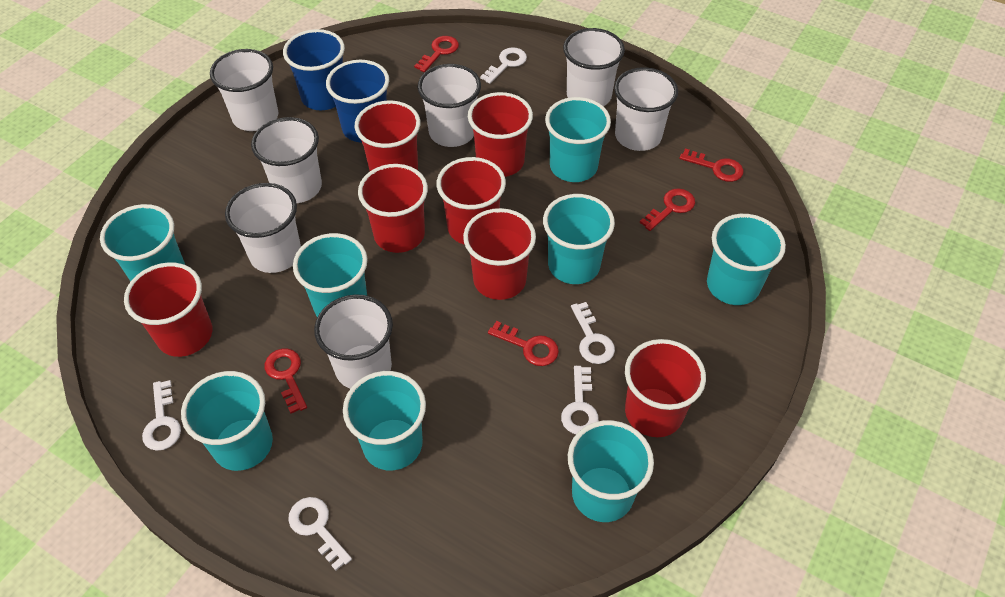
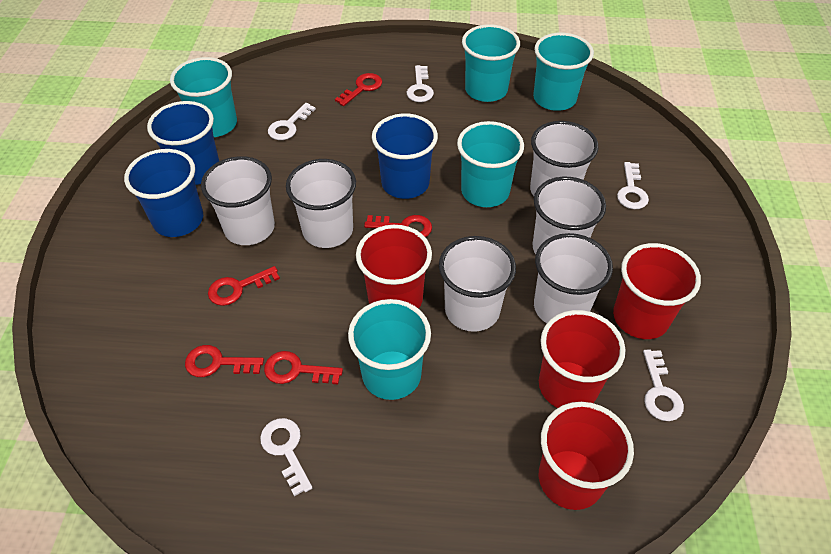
blue cup: 2 -> 3
red cup: 7 -> 4
turquoise cup: 8 -> 5
white cup: 7 -> 6

